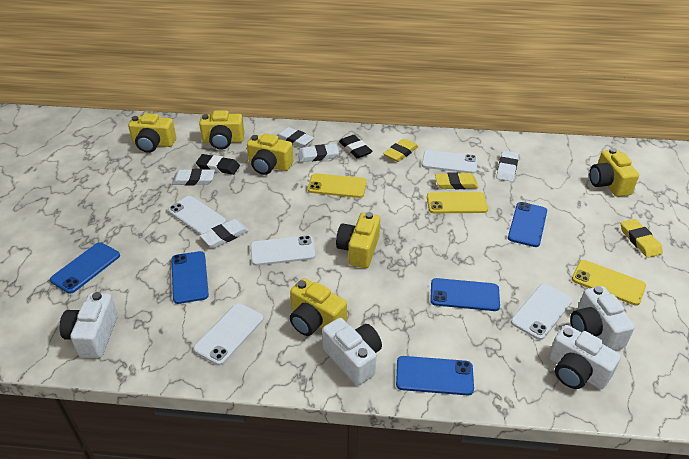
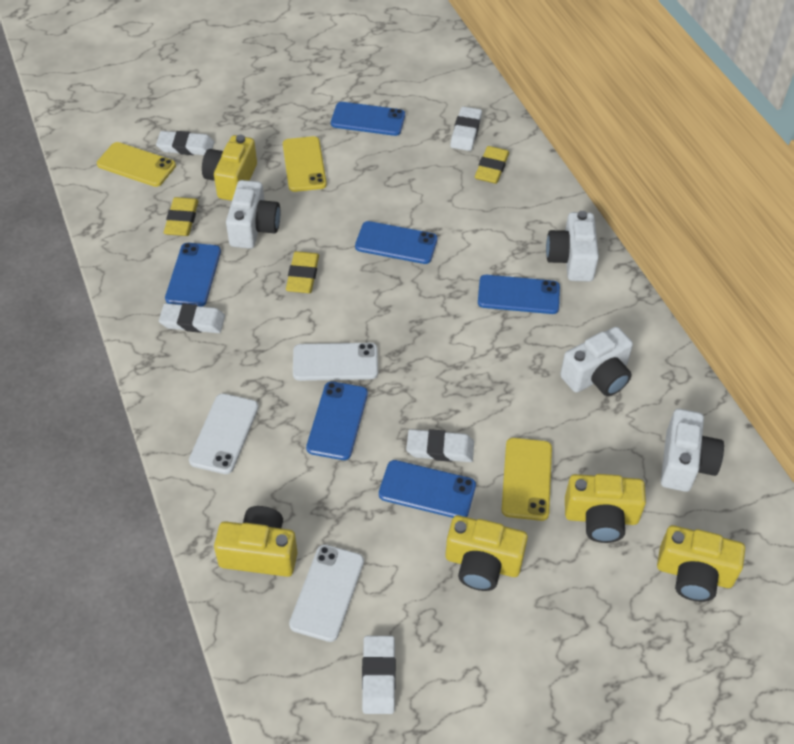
black eraser: 2 -> 0
blue phone: 5 -> 6
white phone: 5 -> 3
yellow camera: 6 -> 5

